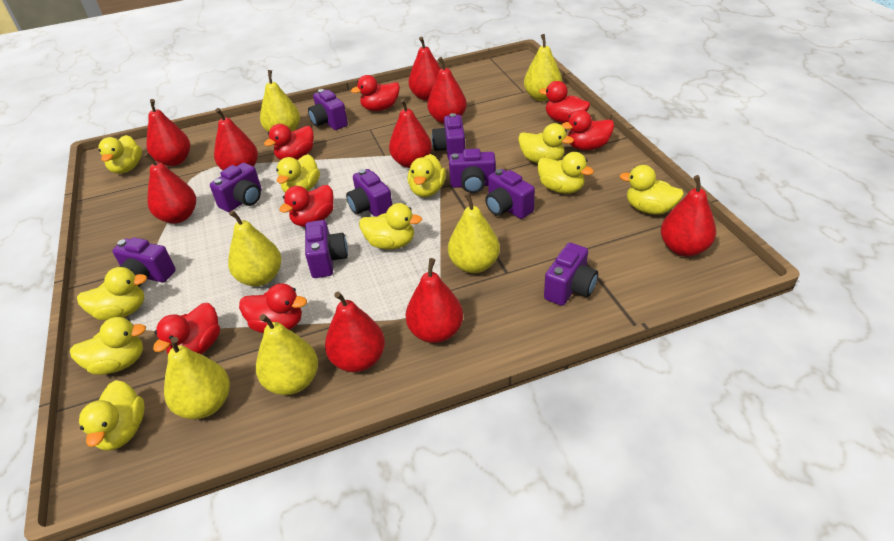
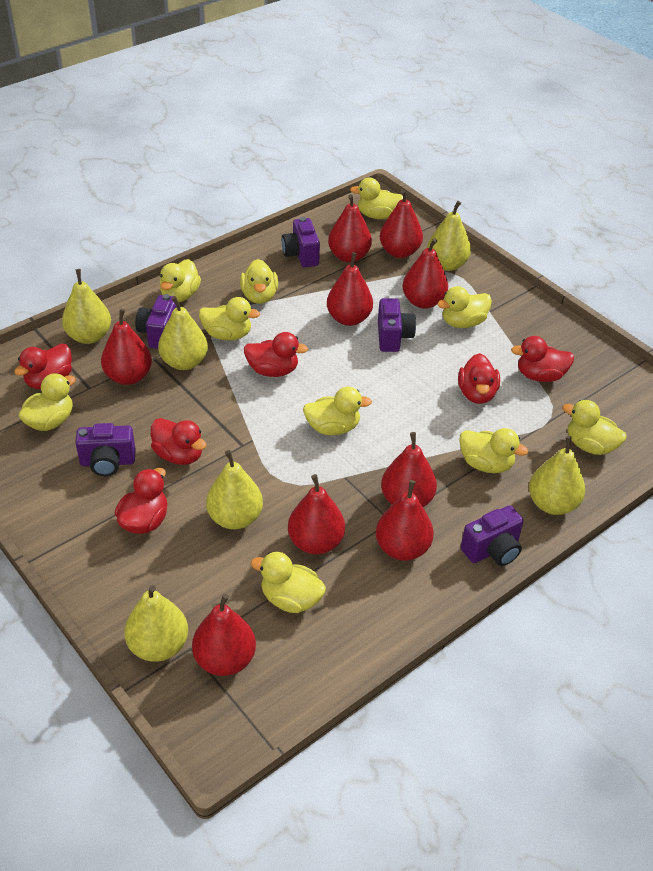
purple camera: 9 -> 5
red duck: 7 -> 6

